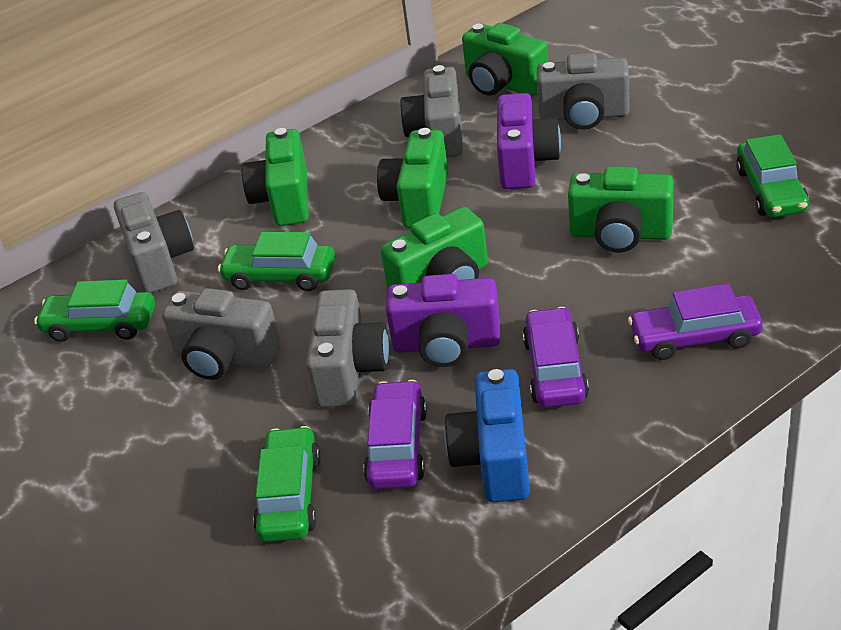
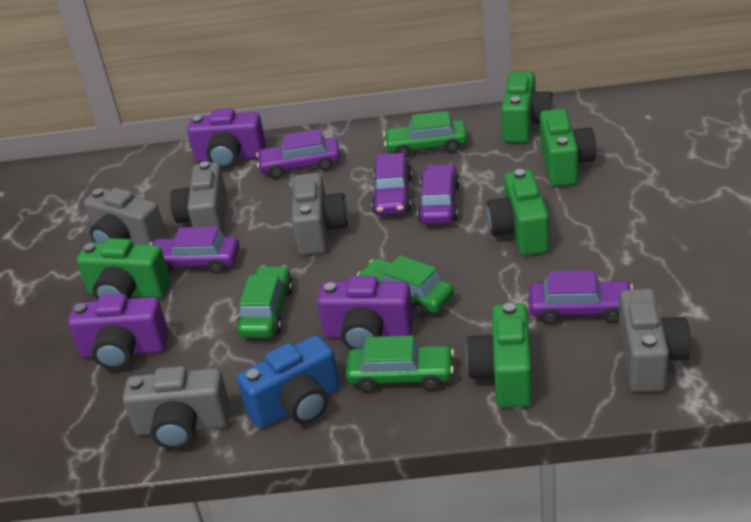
purple camera: 2 -> 3
purple car: 3 -> 5

